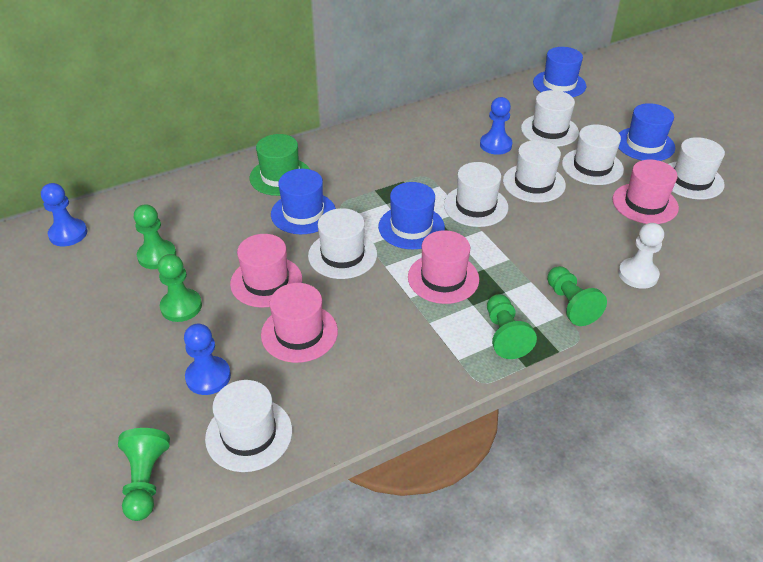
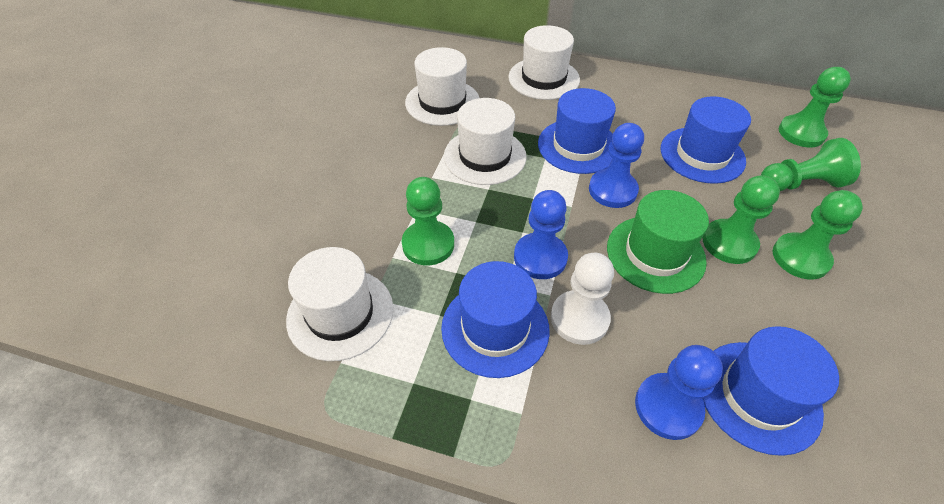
pink hat: 4 -> 0
white hat: 7 -> 4

